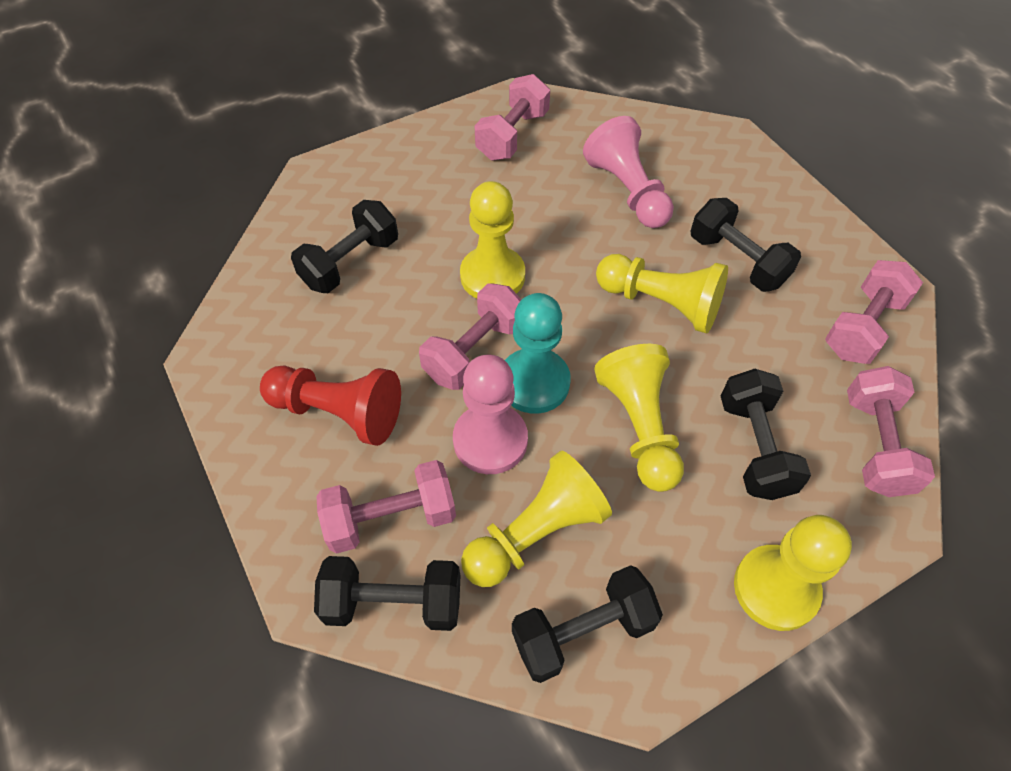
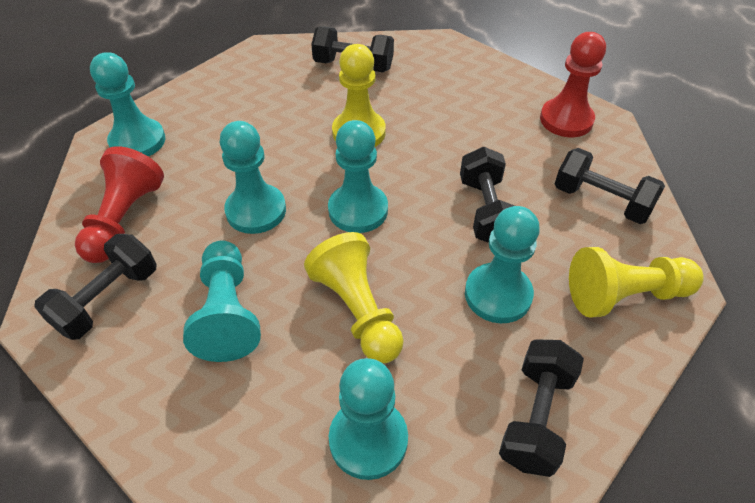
pink dumbbell: 5 -> 0
pink pawn: 2 -> 0
red pawn: 1 -> 2
turquoise pawn: 1 -> 6
yellow pawn: 5 -> 3

